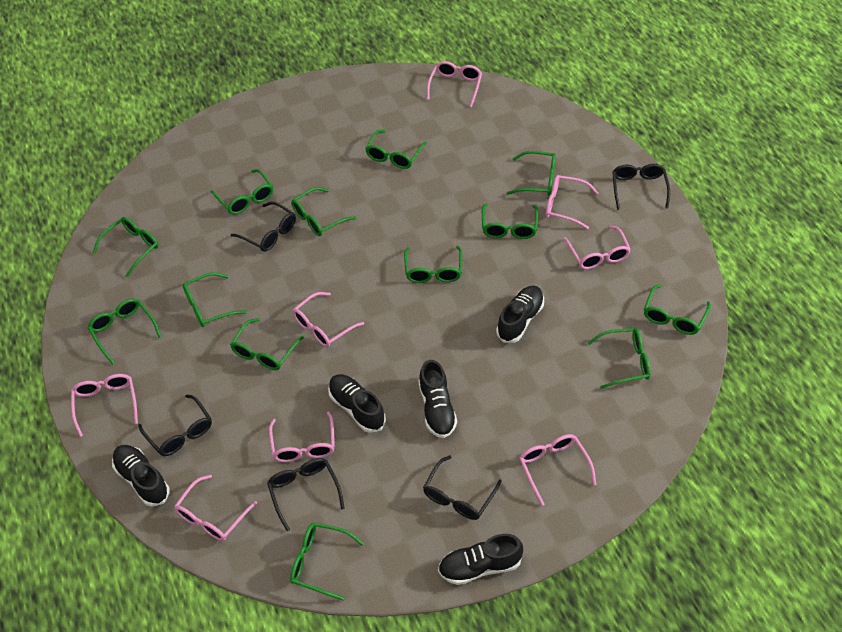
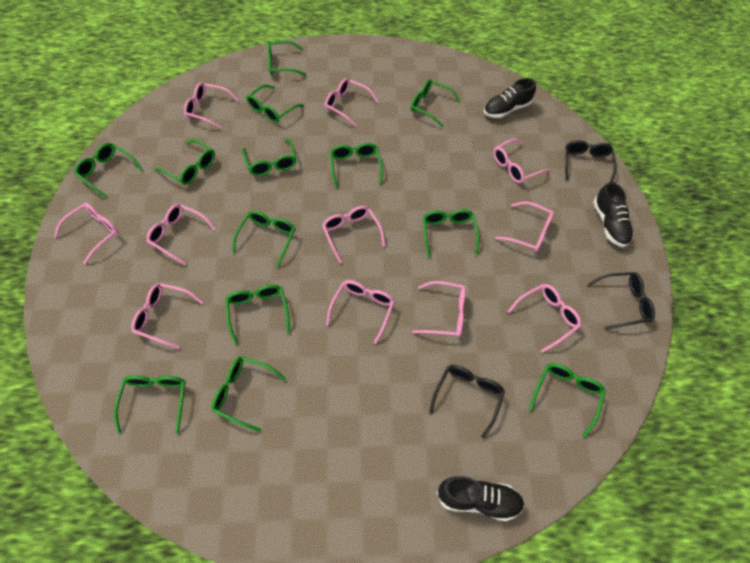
black glasses: 5 -> 3
black shoe: 5 -> 3
pink glasses: 8 -> 11

